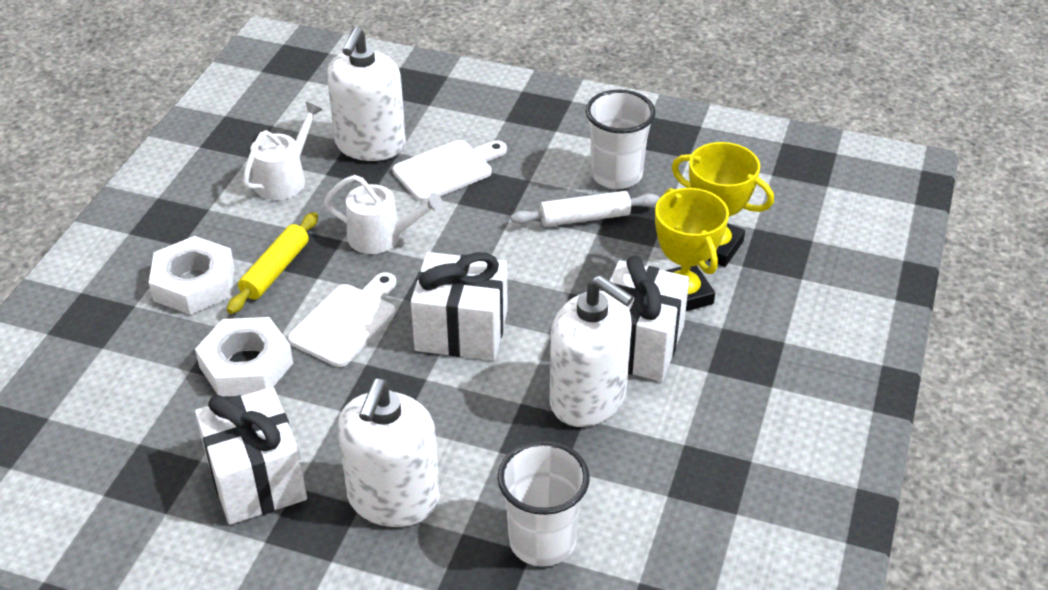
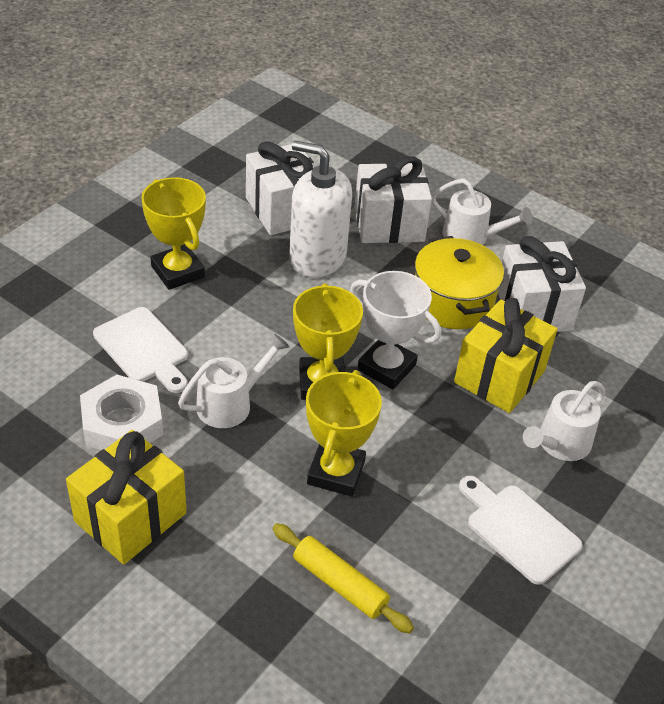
white cup: 2 -> 0
white nut: 2 -> 1
white rolling pin: 1 -> 0
white soap dispenser: 3 -> 1
white trophy: 0 -> 1
white watering can: 2 -> 3
yellow gift: 0 -> 2
yellow pot: 0 -> 1
yellow trophy: 2 -> 3

